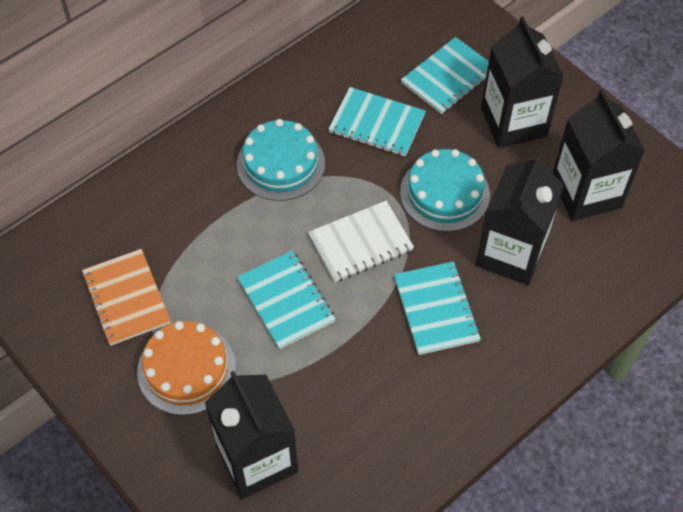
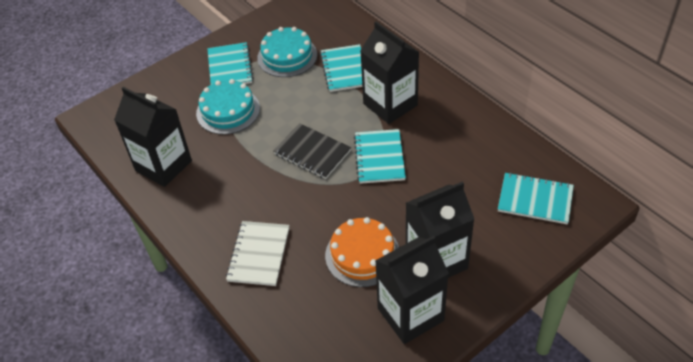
black notebook: 0 -> 1
orange notebook: 1 -> 0

